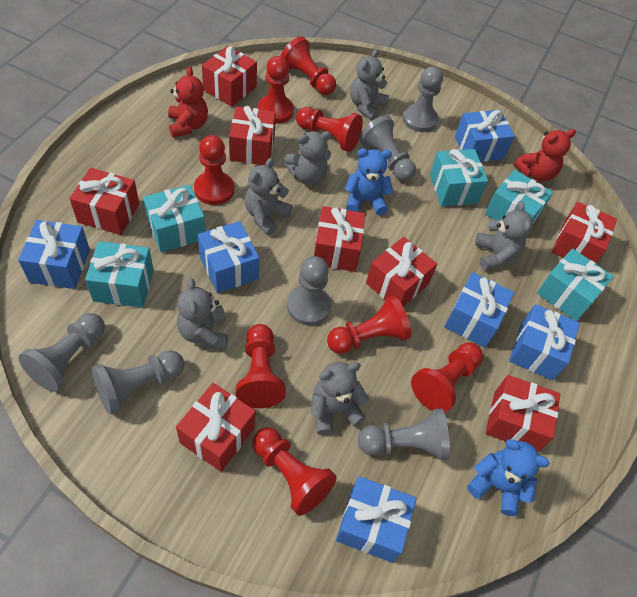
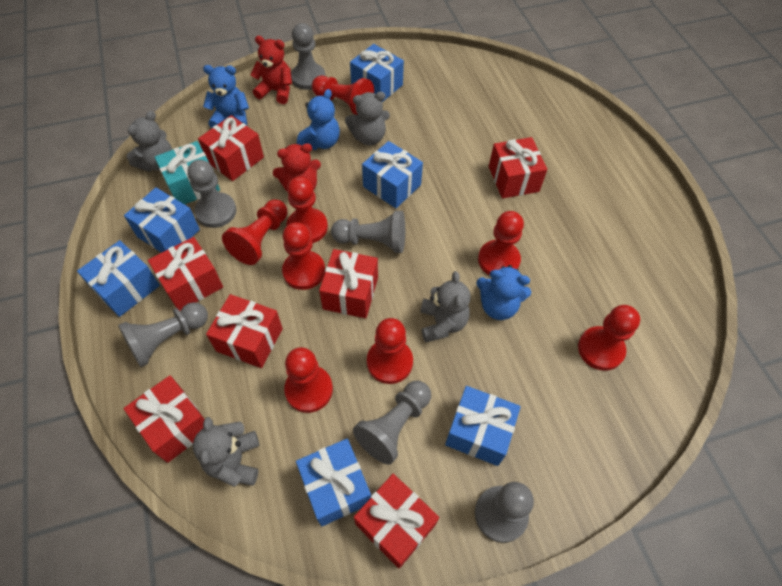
blue teddy bear: 2 -> 3
grey teddy bear: 6 -> 4
red gift: 8 -> 7
turquoise gift: 5 -> 1

